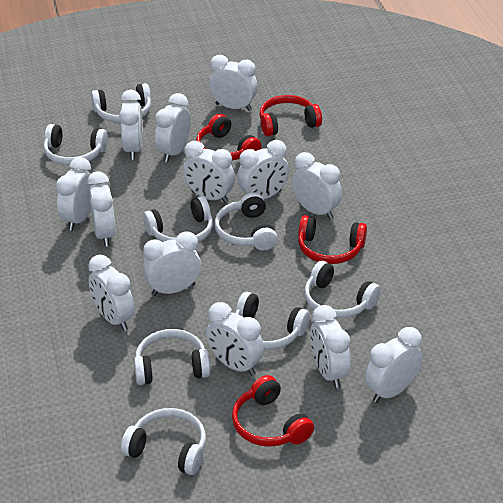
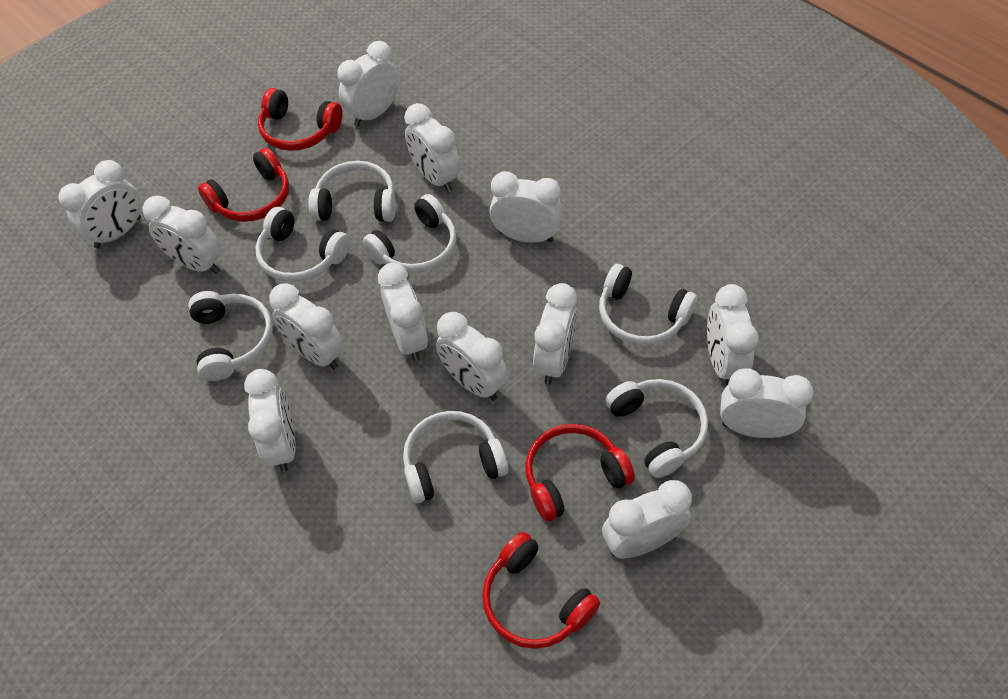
white headphones: 8 -> 7

